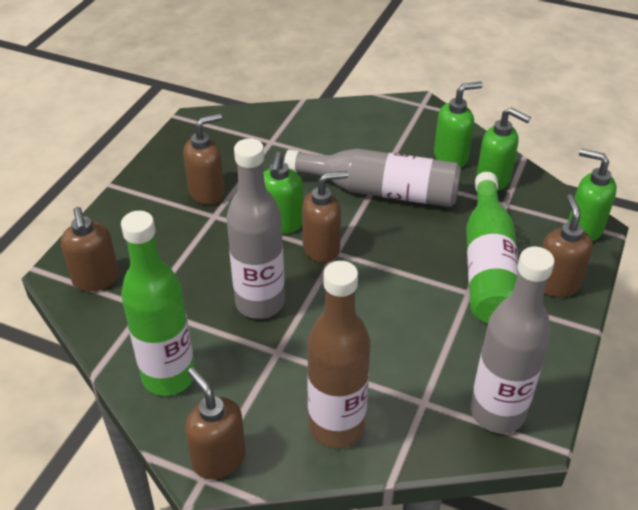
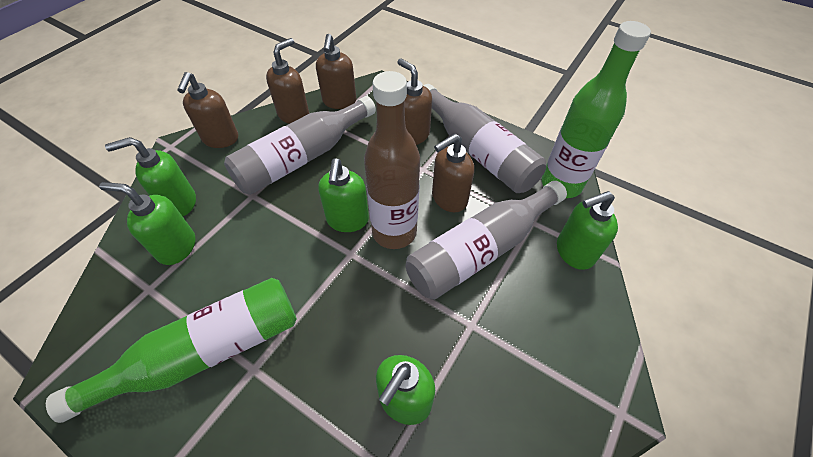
green soap dispenser: 4 -> 5

